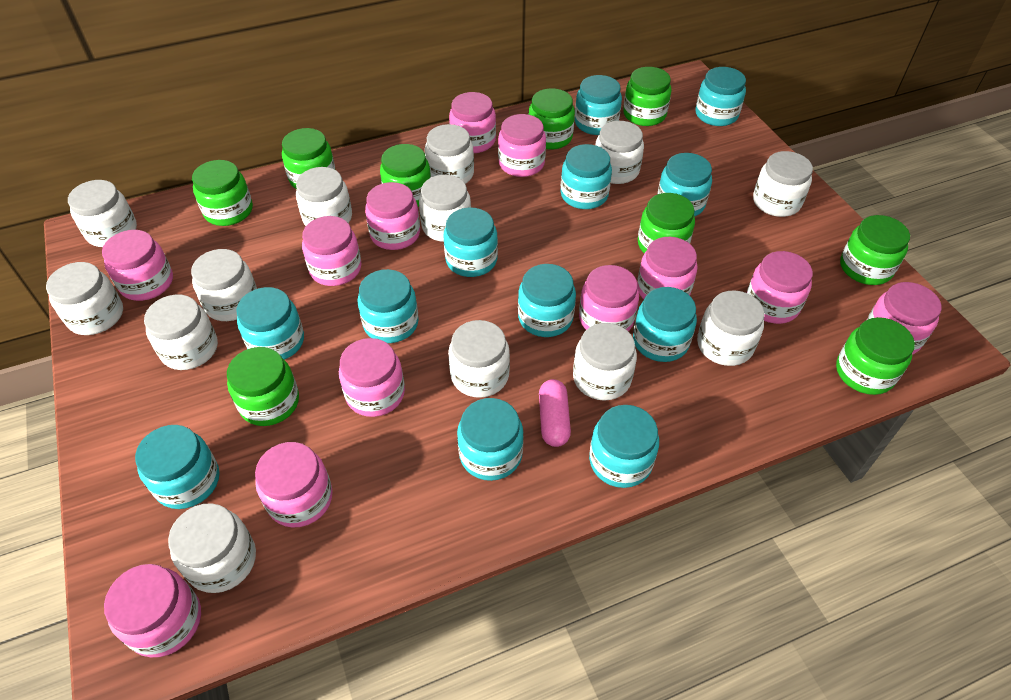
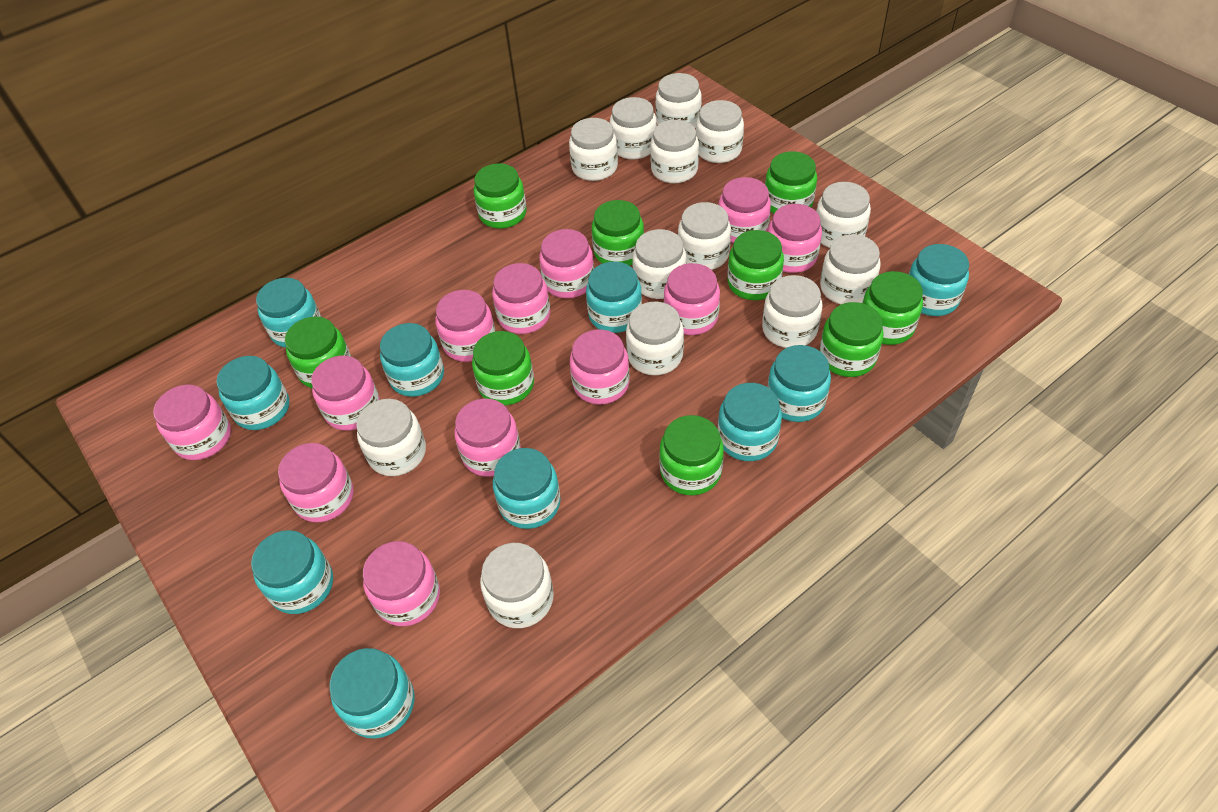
pink capsule: 1 -> 0
turquoise jar: 12 -> 10

